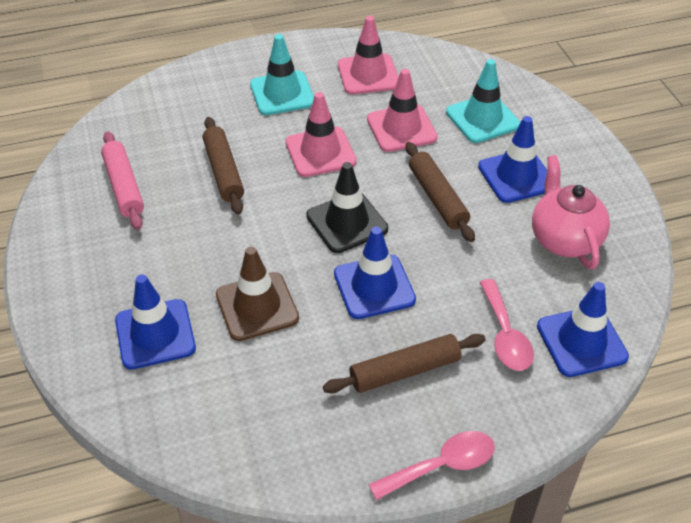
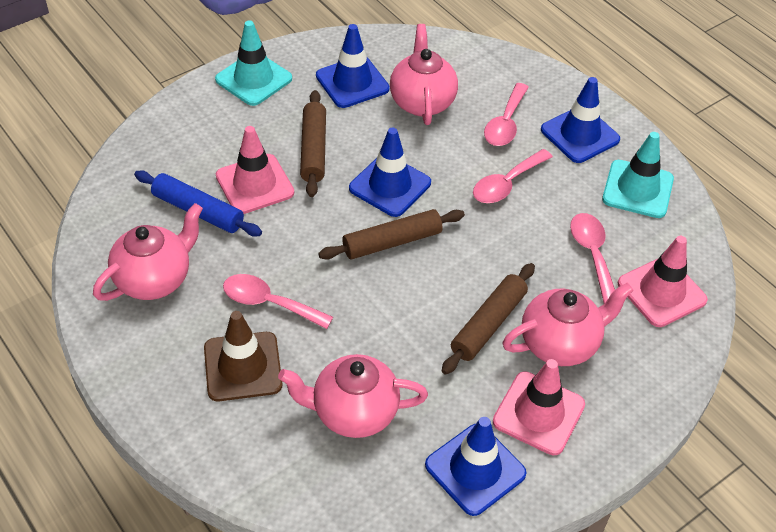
black traffic cone: 1 -> 0
blue rolling pin: 0 -> 1
pink rolling pin: 1 -> 0
pink spoon: 2 -> 4
pink teapot: 1 -> 4

